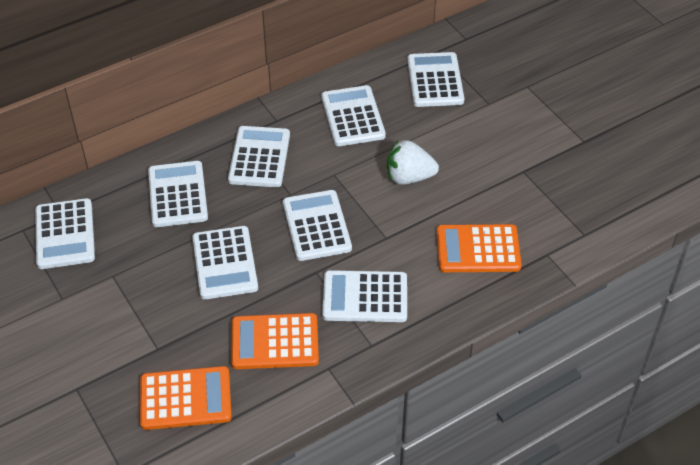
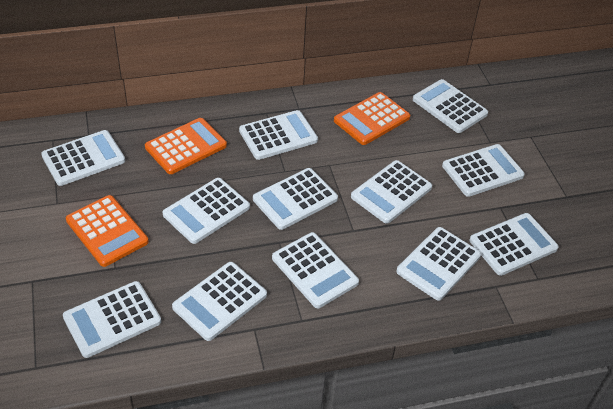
white calculator: 8 -> 12
white strawberry: 1 -> 0

